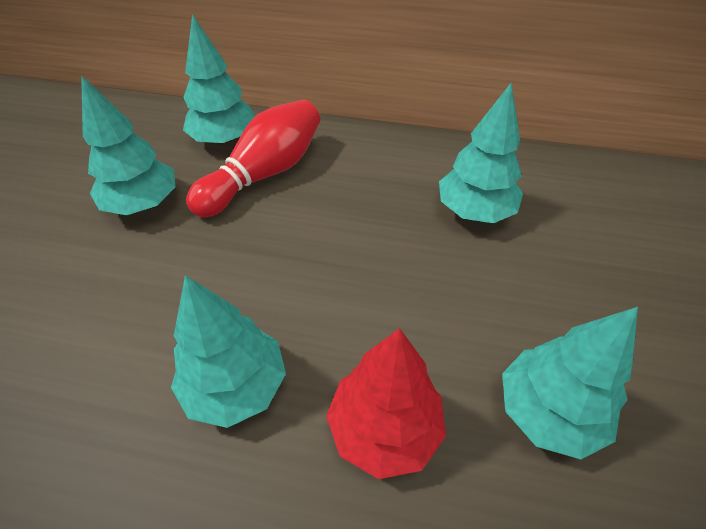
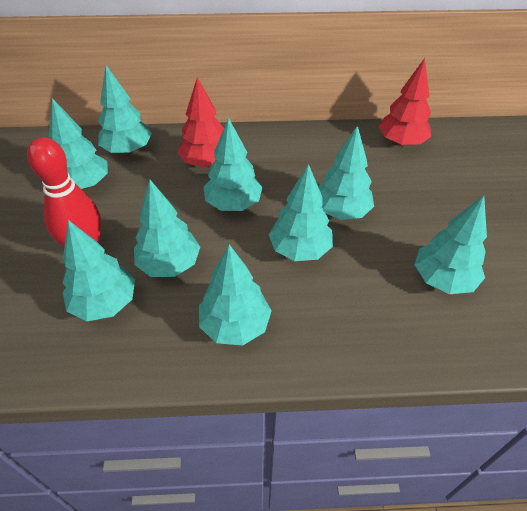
red tree: 1 -> 2
turquoise tree: 5 -> 9

